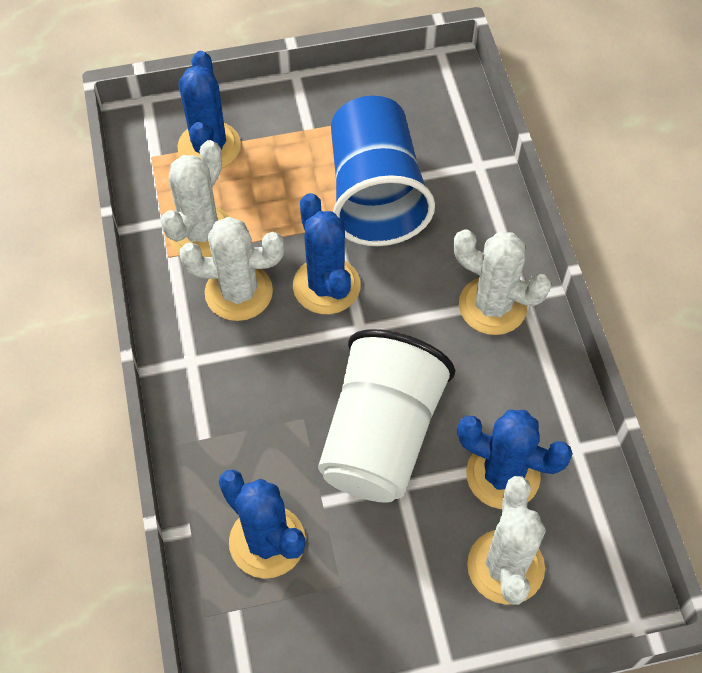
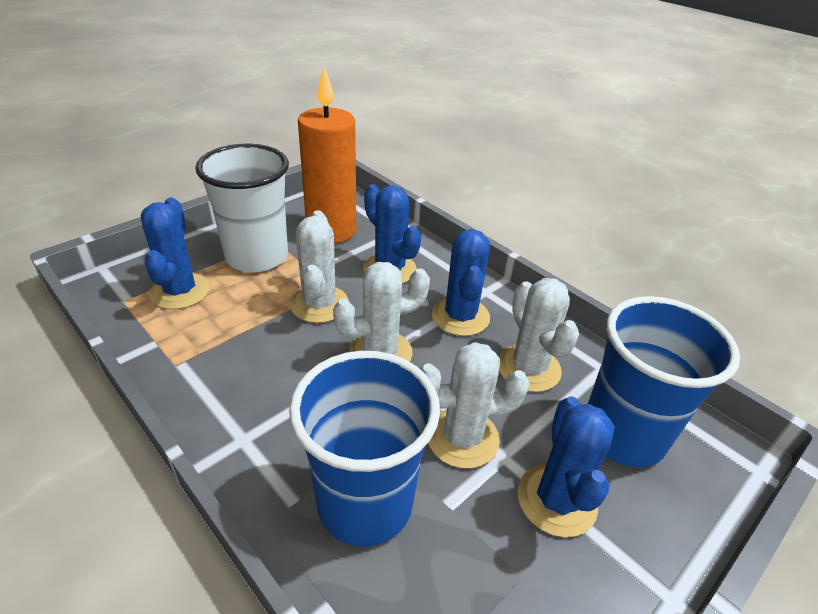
blue cup: 1 -> 2
orange candle: 0 -> 1

